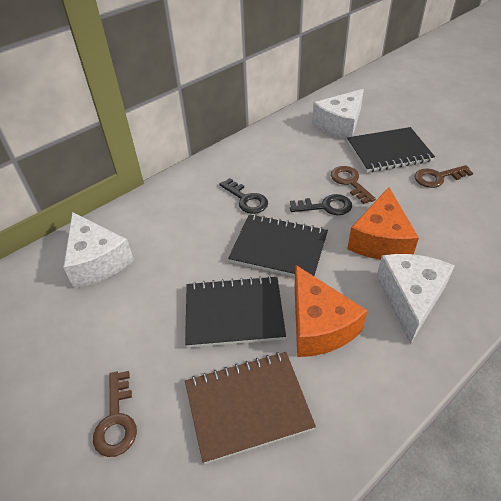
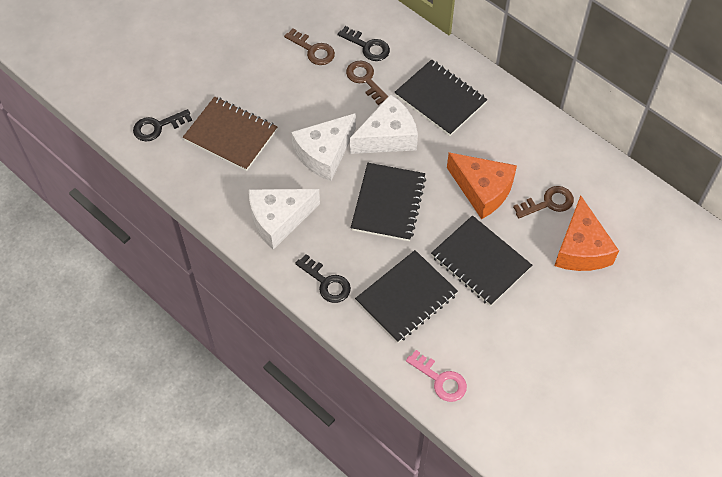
black key: 2 -> 3
black notebook: 3 -> 4
pink key: 0 -> 1

